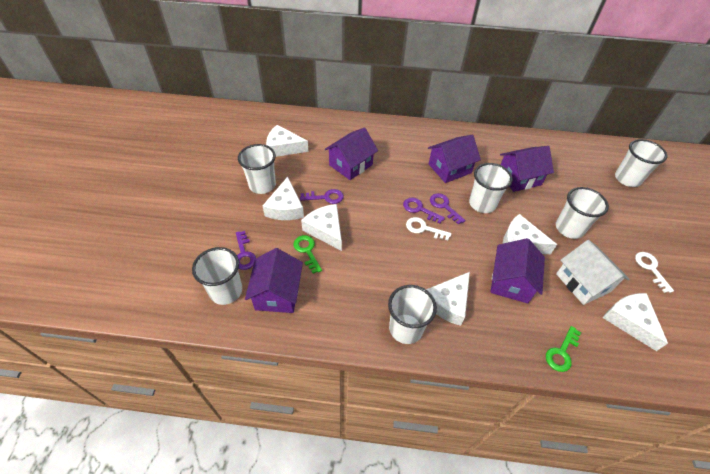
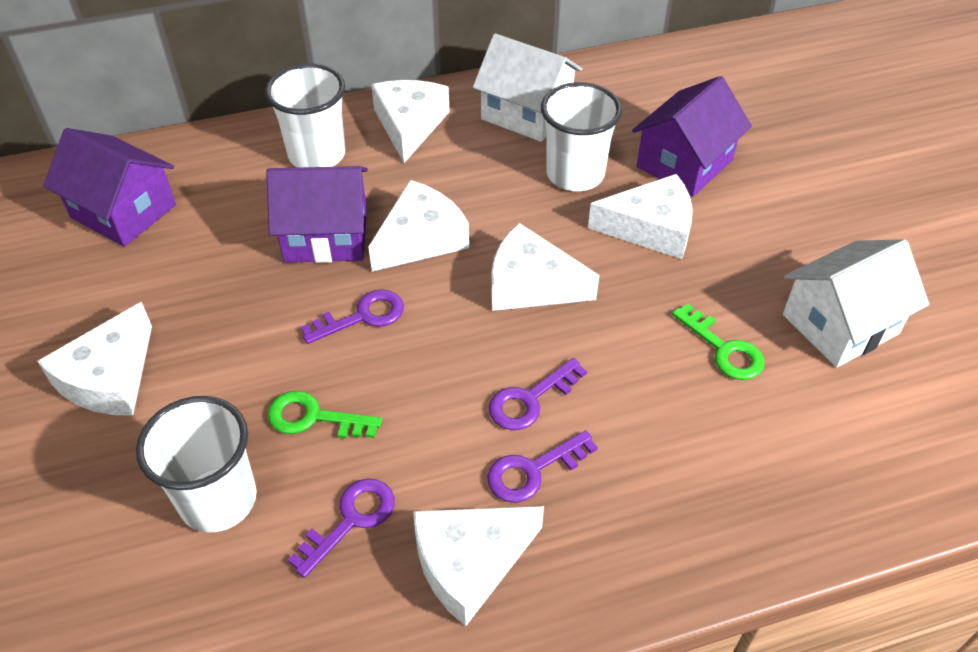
purple house: 5 -> 3
white cup: 6 -> 3
white house: 1 -> 2
white key: 2 -> 0

